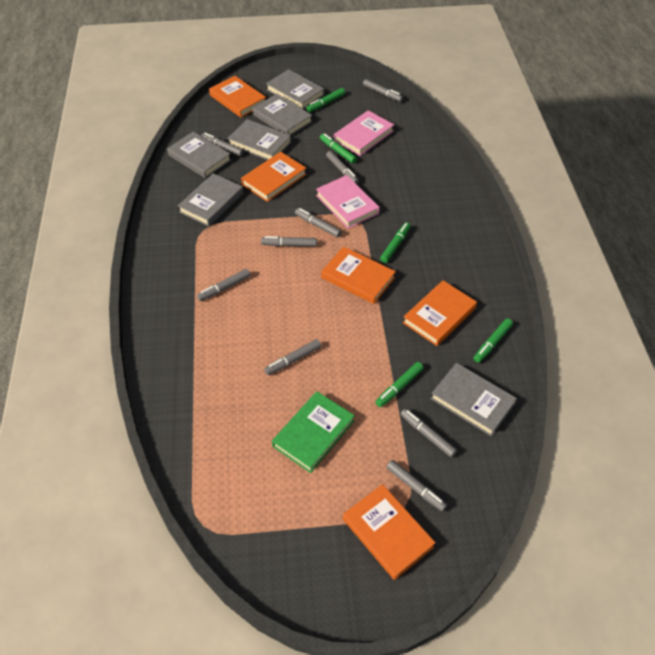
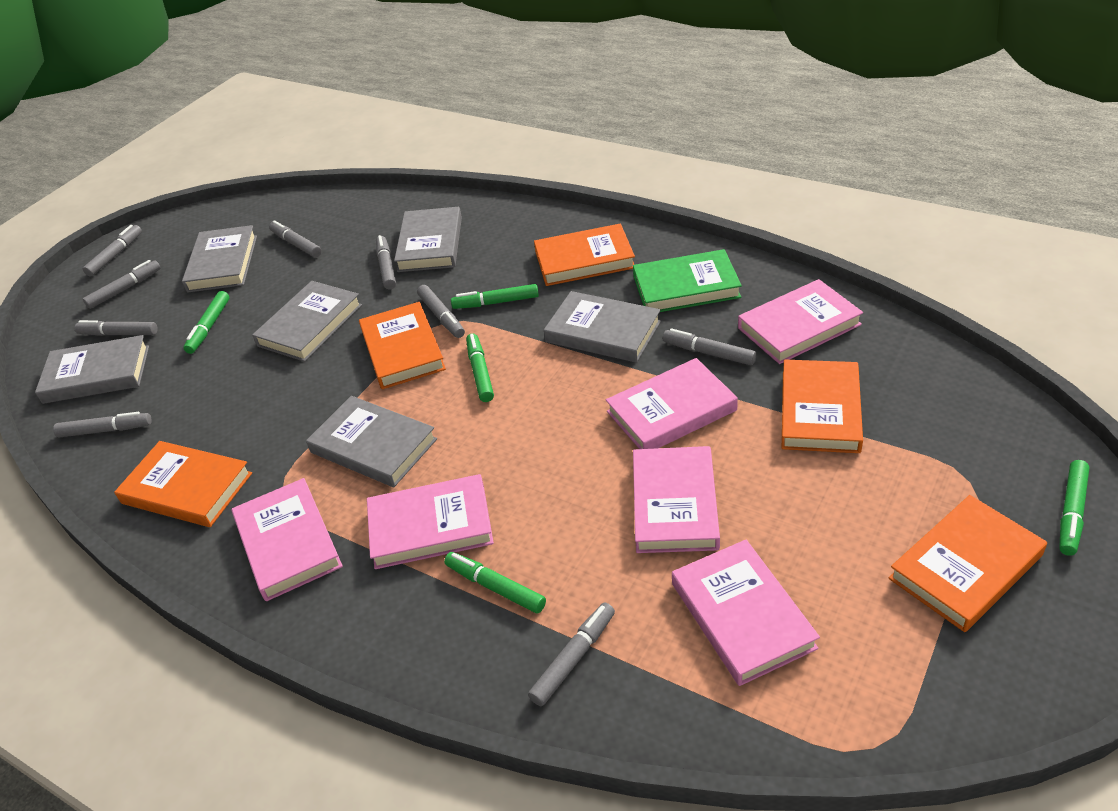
pink book: 2 -> 6

